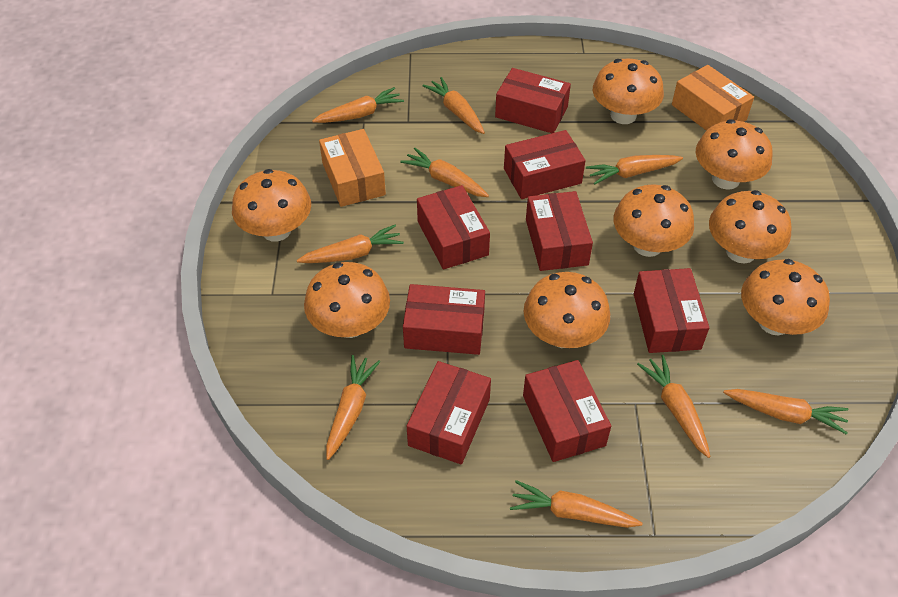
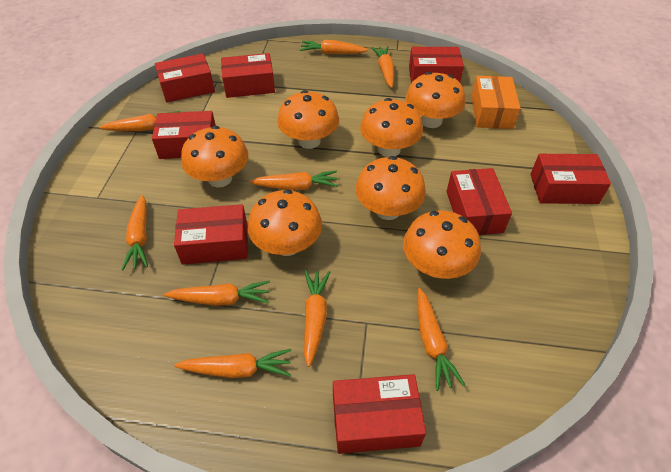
orange box: 2 -> 1
orange mushroom: 8 -> 7

